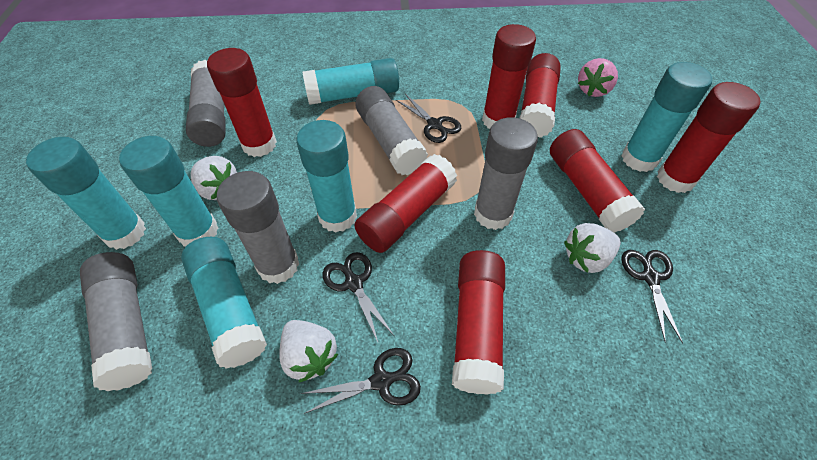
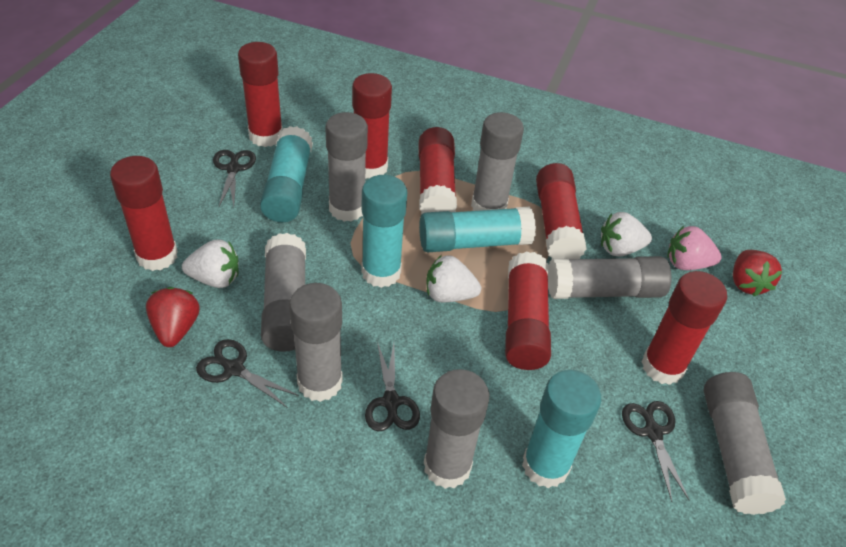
grey glue stick: 5 -> 7
red strawberry: 0 -> 2
turquoise glue stick: 6 -> 4

